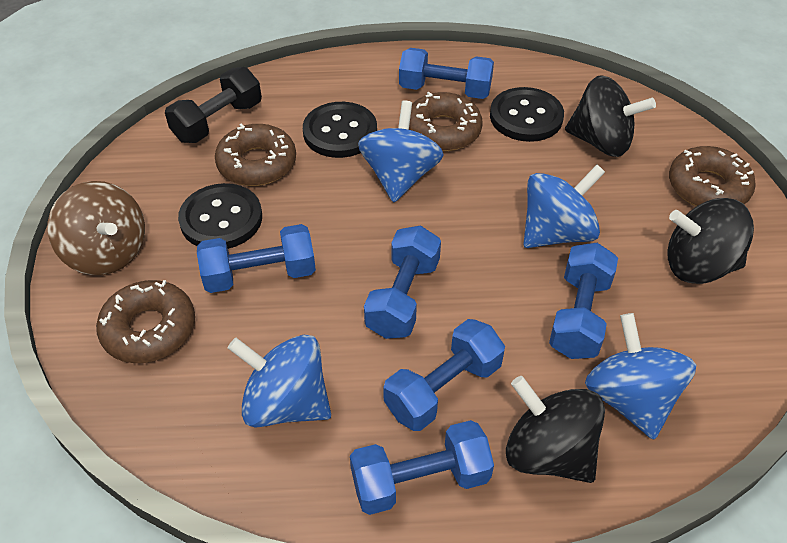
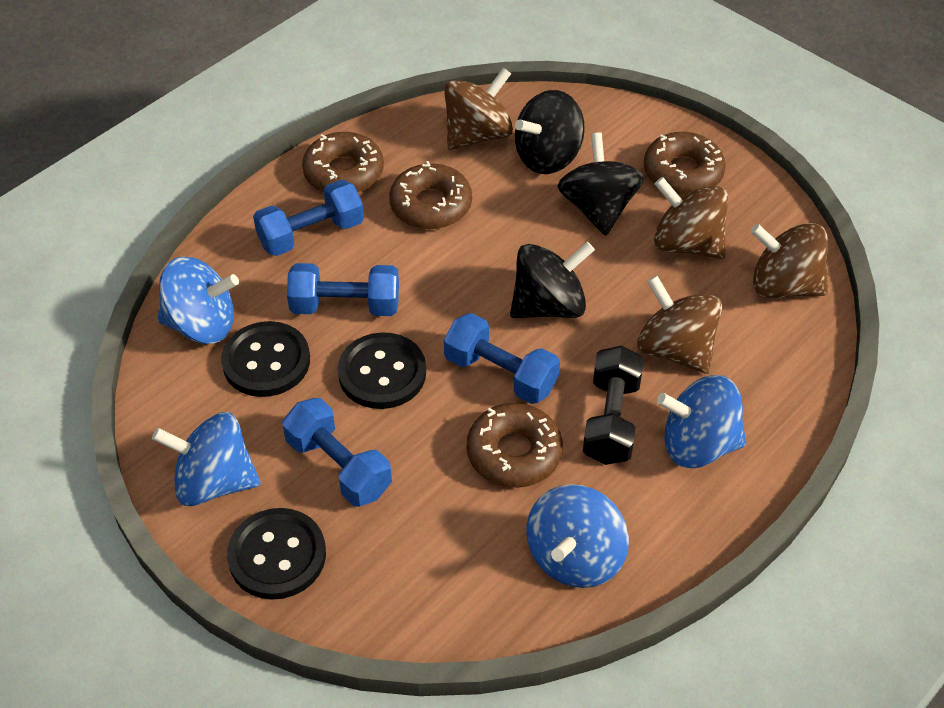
blue dumbbell: 6 -> 4
brown spinning top: 1 -> 4

